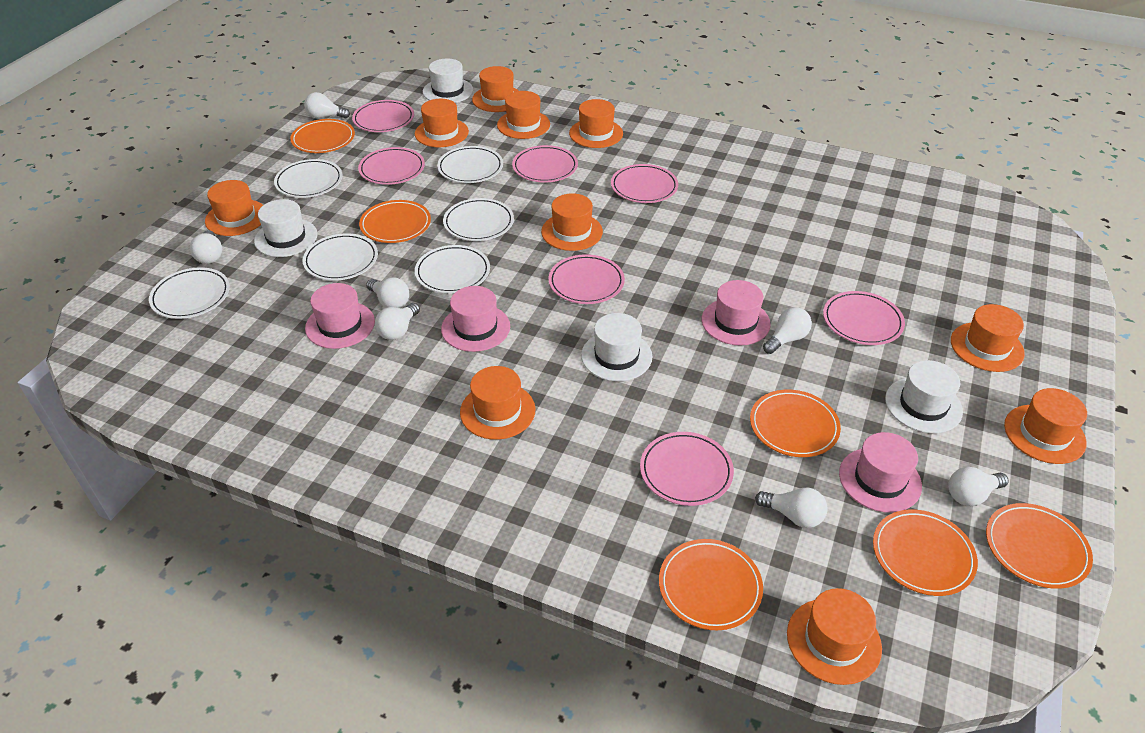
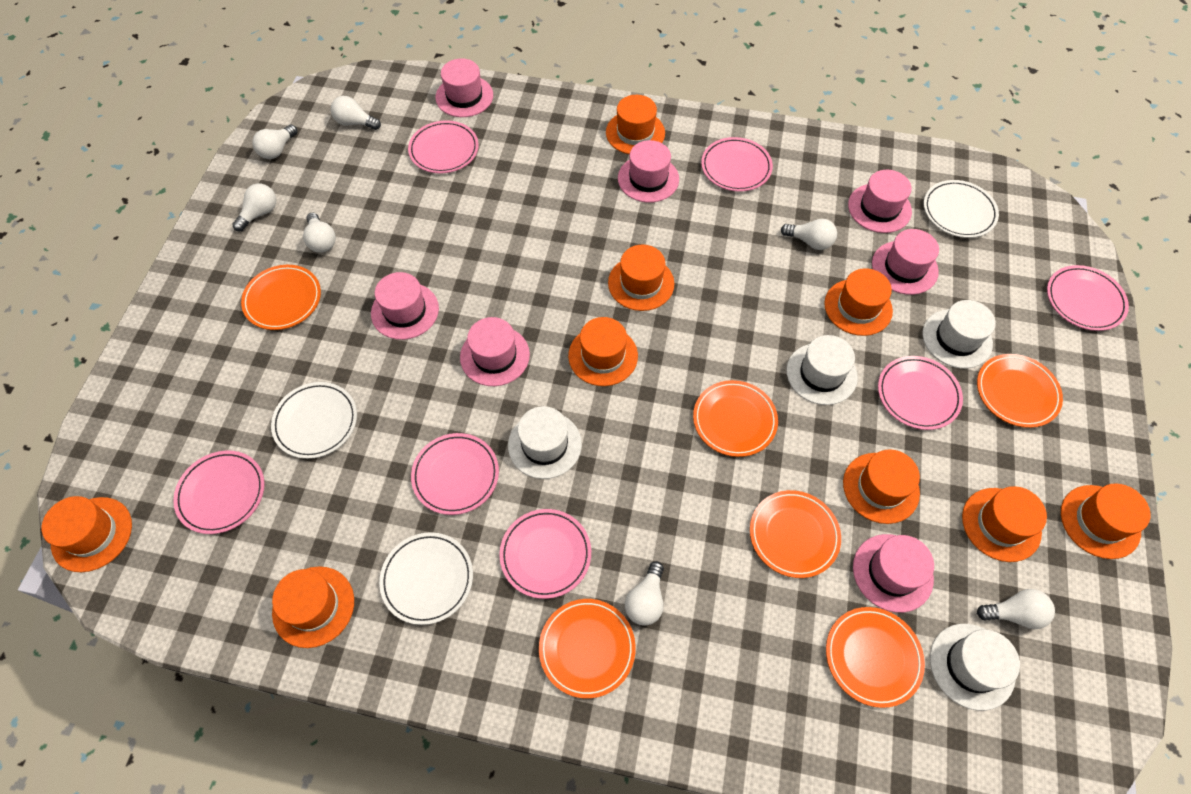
orange hat: 10 -> 9
pink hat: 4 -> 7
white plate: 6 -> 3

